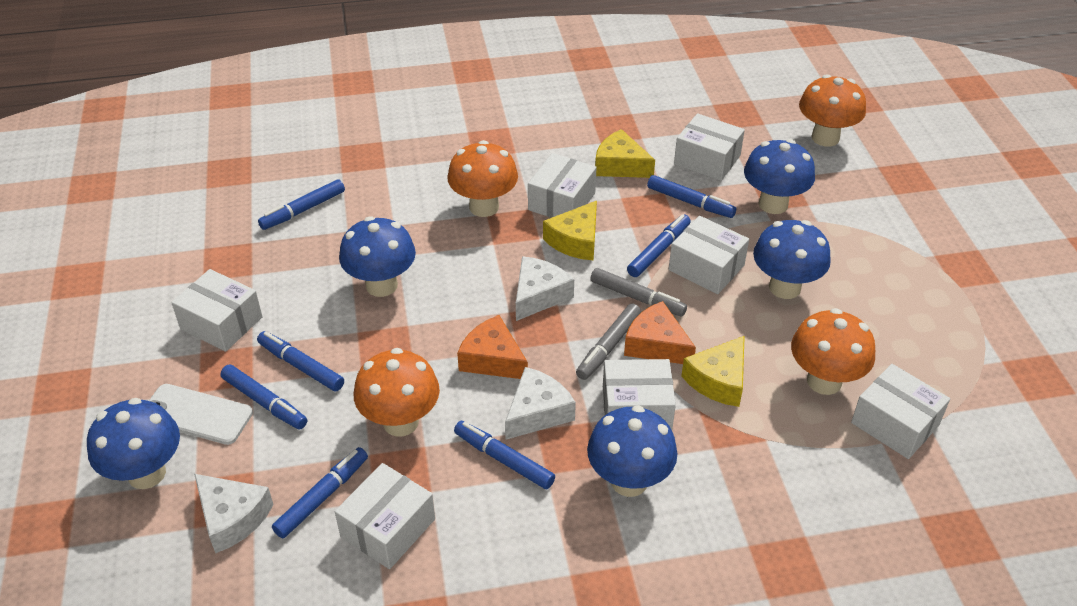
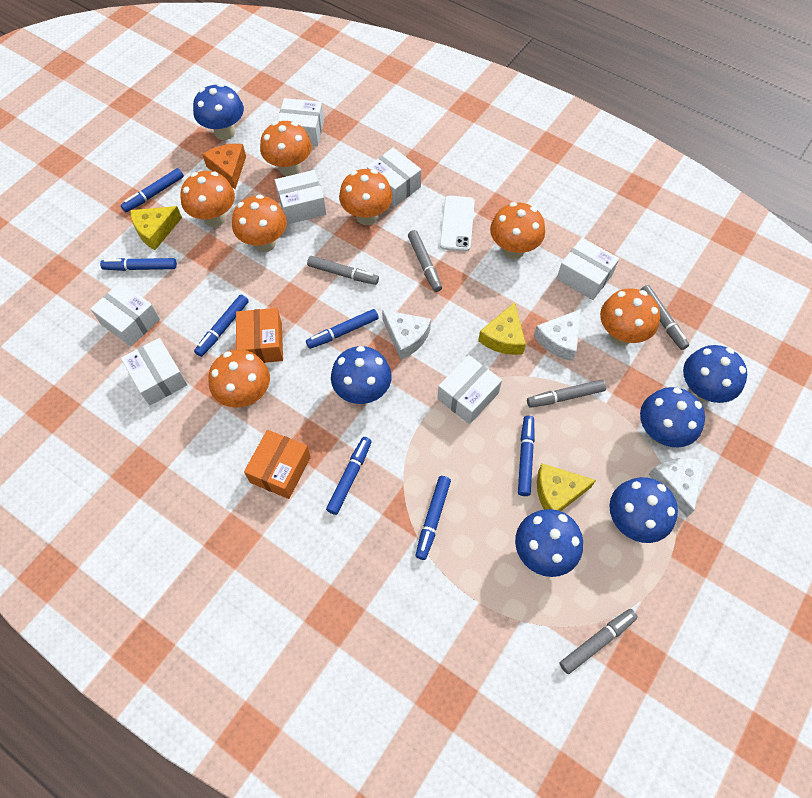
blue mushroom: 5 -> 6
grey marker: 2 -> 5
orange box: 0 -> 2
orange cheese: 2 -> 1
orange mushroom: 4 -> 7

